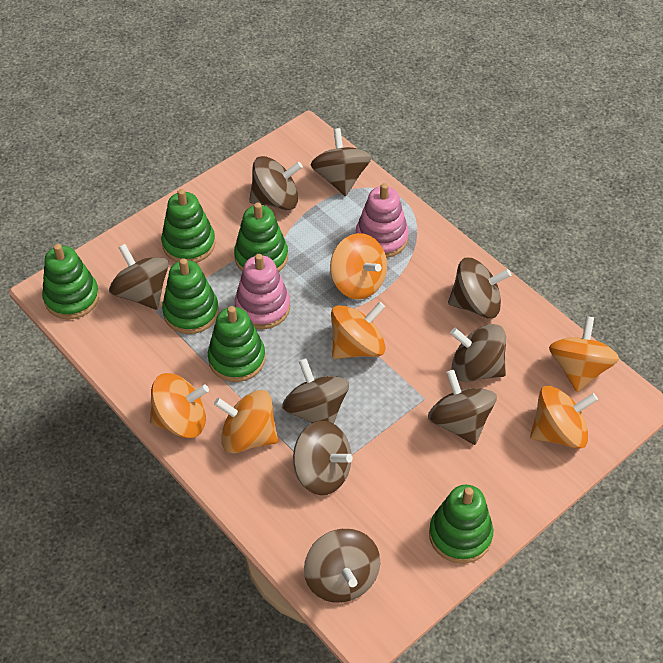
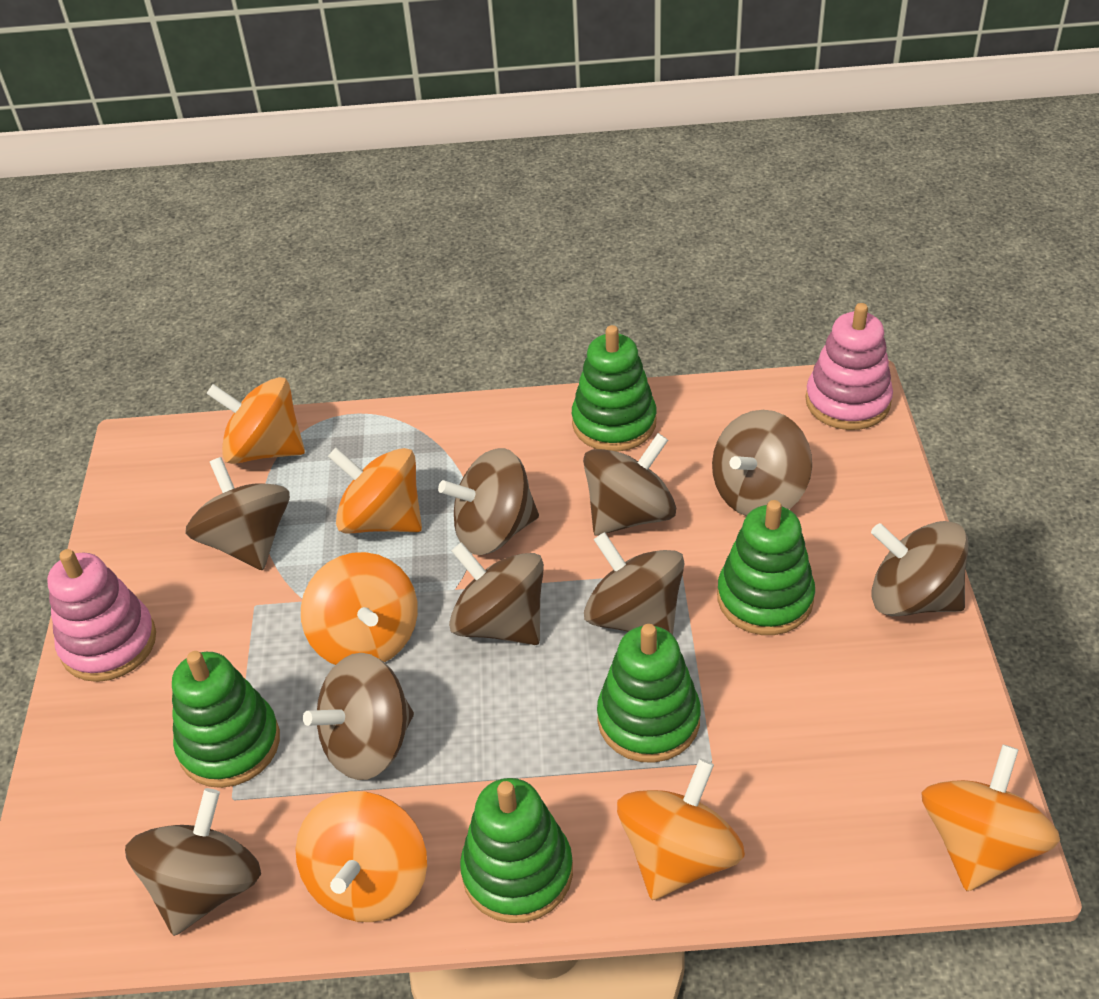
green stacking toy: 6 -> 5

